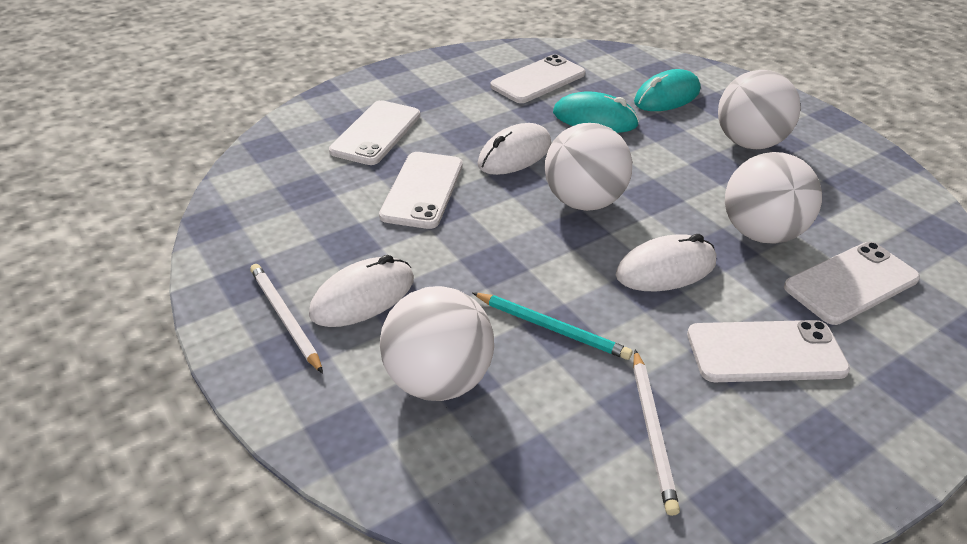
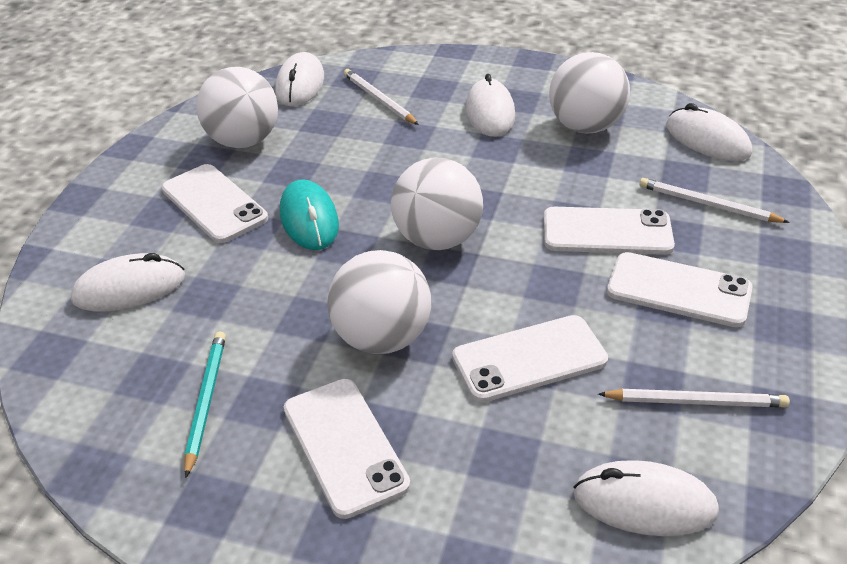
turquoise mouse: 2 -> 1
white mouse: 3 -> 5
white pencil: 2 -> 3

